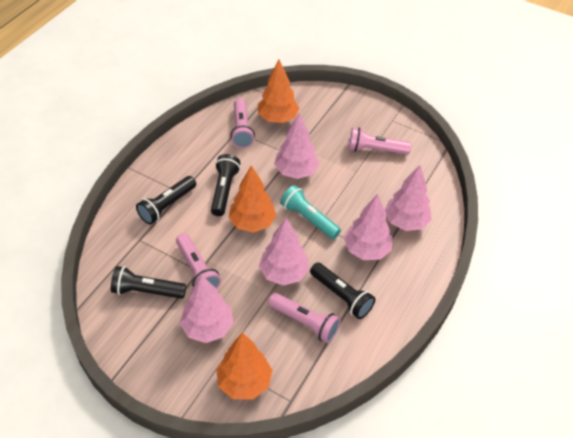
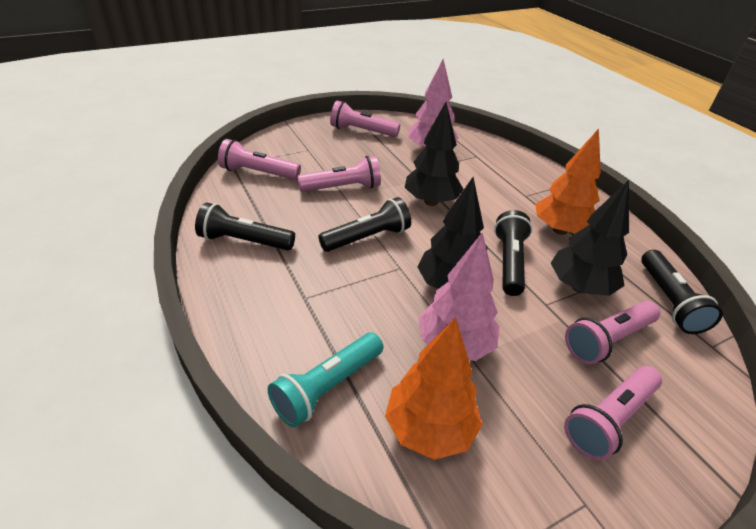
black tree: 0 -> 3
orange tree: 3 -> 2
pink flashlight: 4 -> 5
pink tree: 5 -> 2

